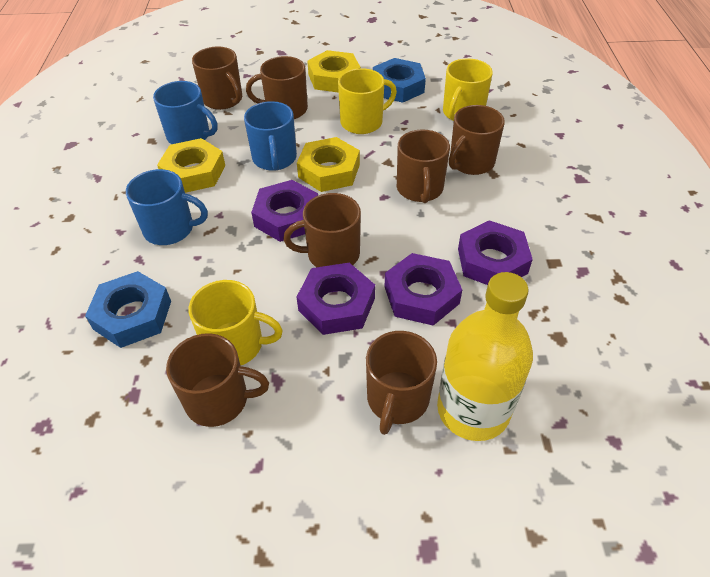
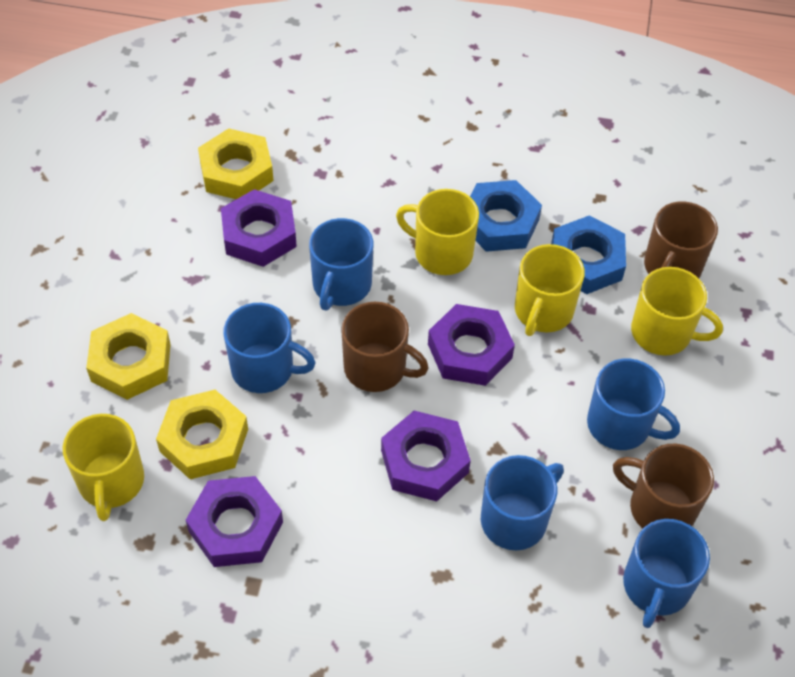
blue mug: 3 -> 5
brown mug: 7 -> 3
yellow bottle: 1 -> 0
yellow mug: 3 -> 4

